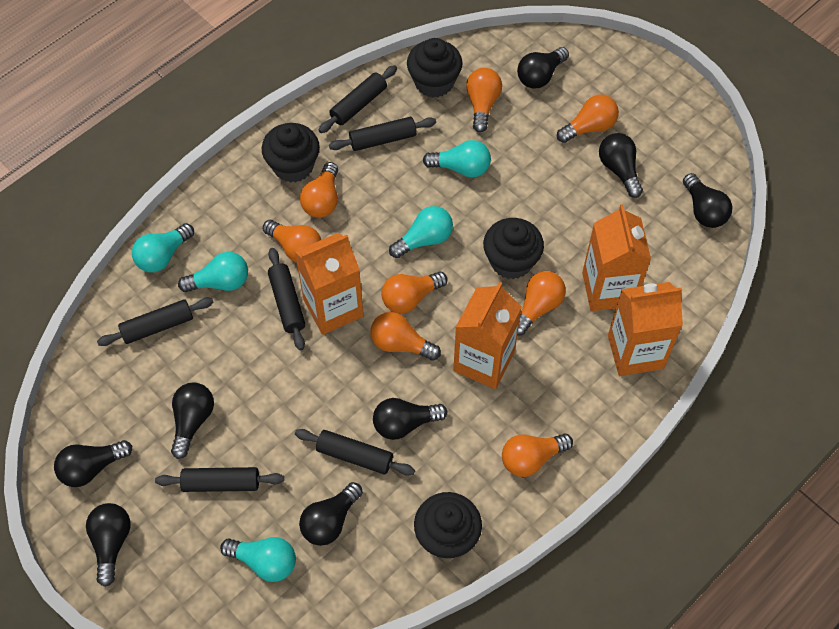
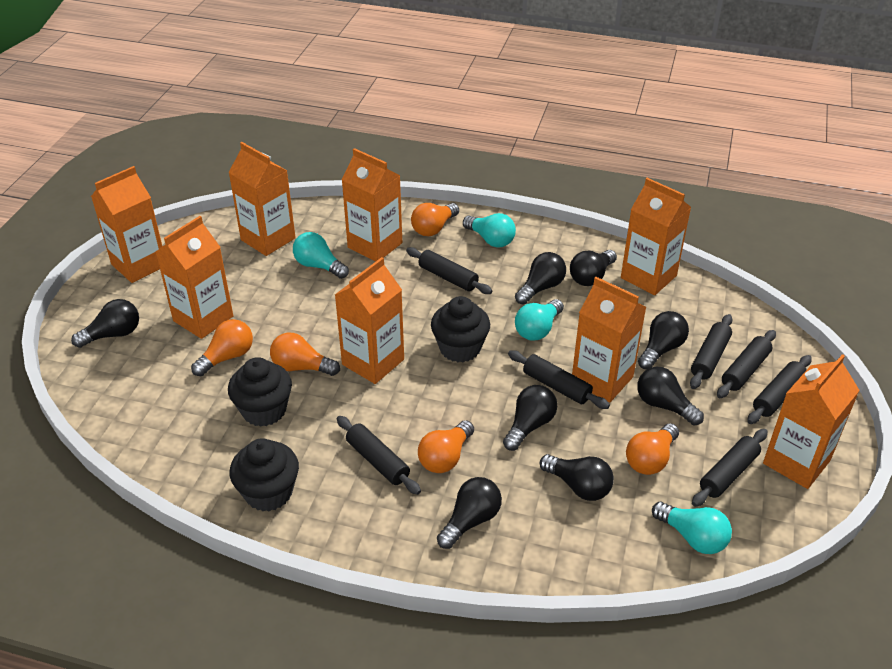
black cupcake: 4 -> 3
black rolling pin: 6 -> 7
orange carton: 4 -> 8
orange light bulb: 8 -> 5
turquoise light bulb: 5 -> 4

